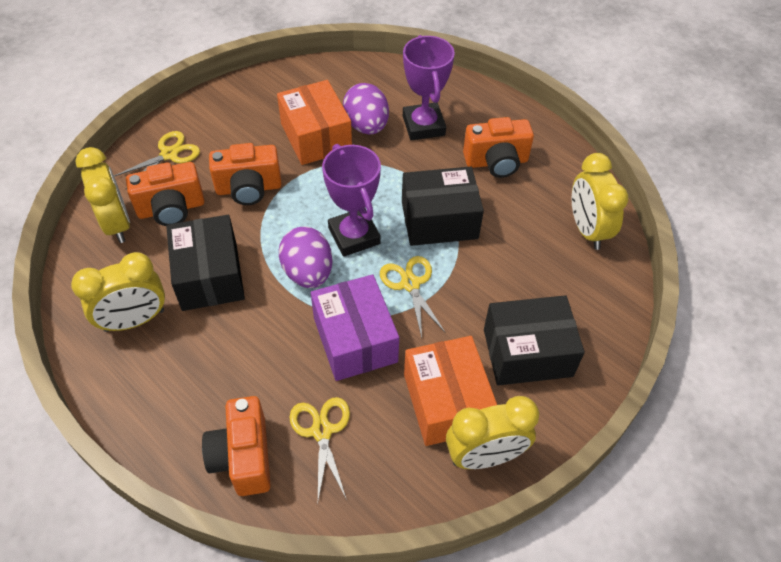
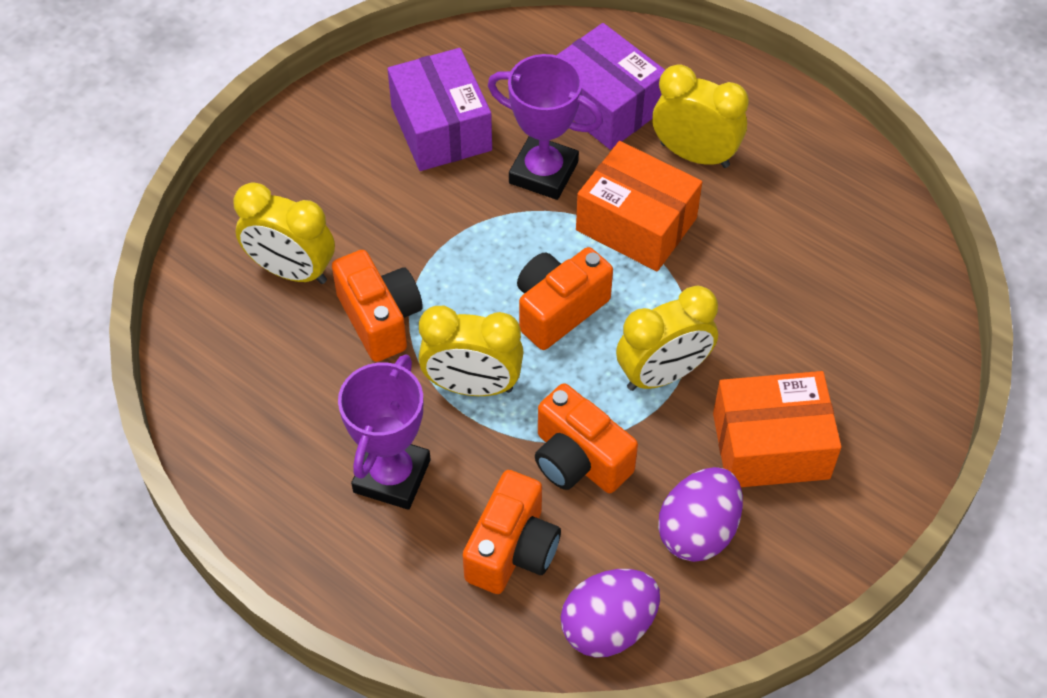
black box: 3 -> 0
purple box: 1 -> 2
yellow scissors: 3 -> 0

